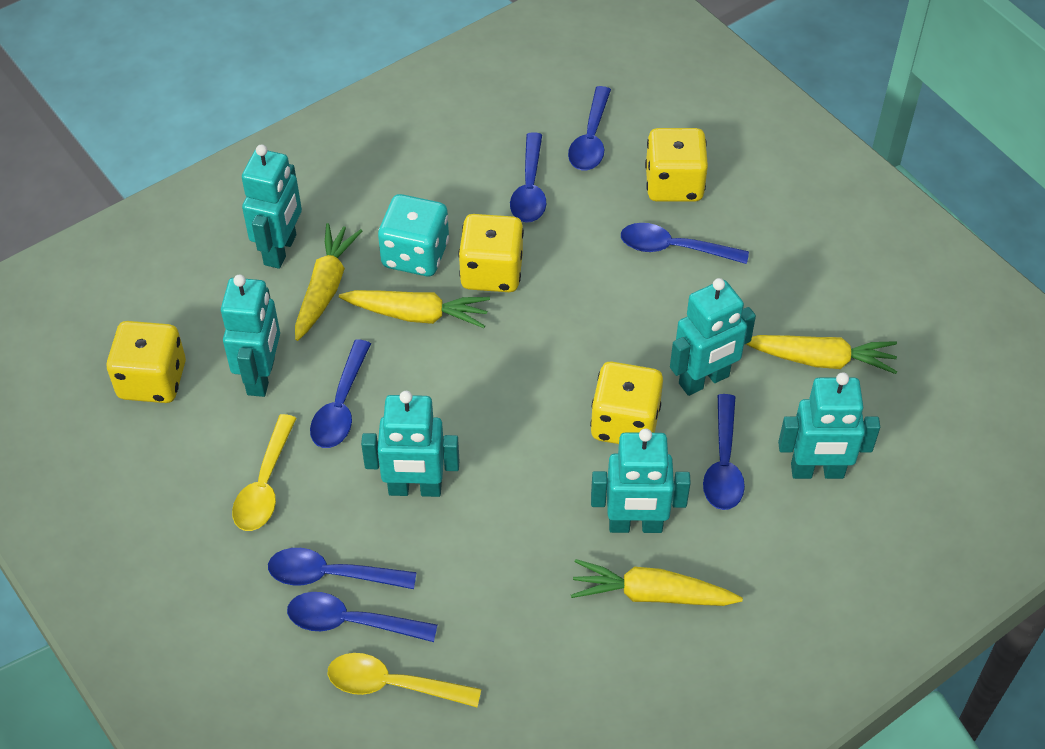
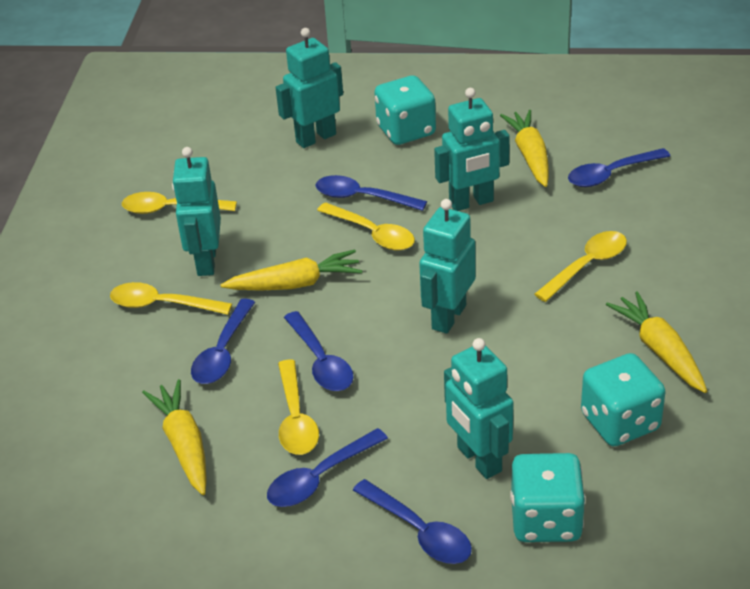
blue spoon: 7 -> 6
turquoise dice: 1 -> 3
turquoise robot: 6 -> 5
yellow dice: 4 -> 0
yellow spoon: 2 -> 5

